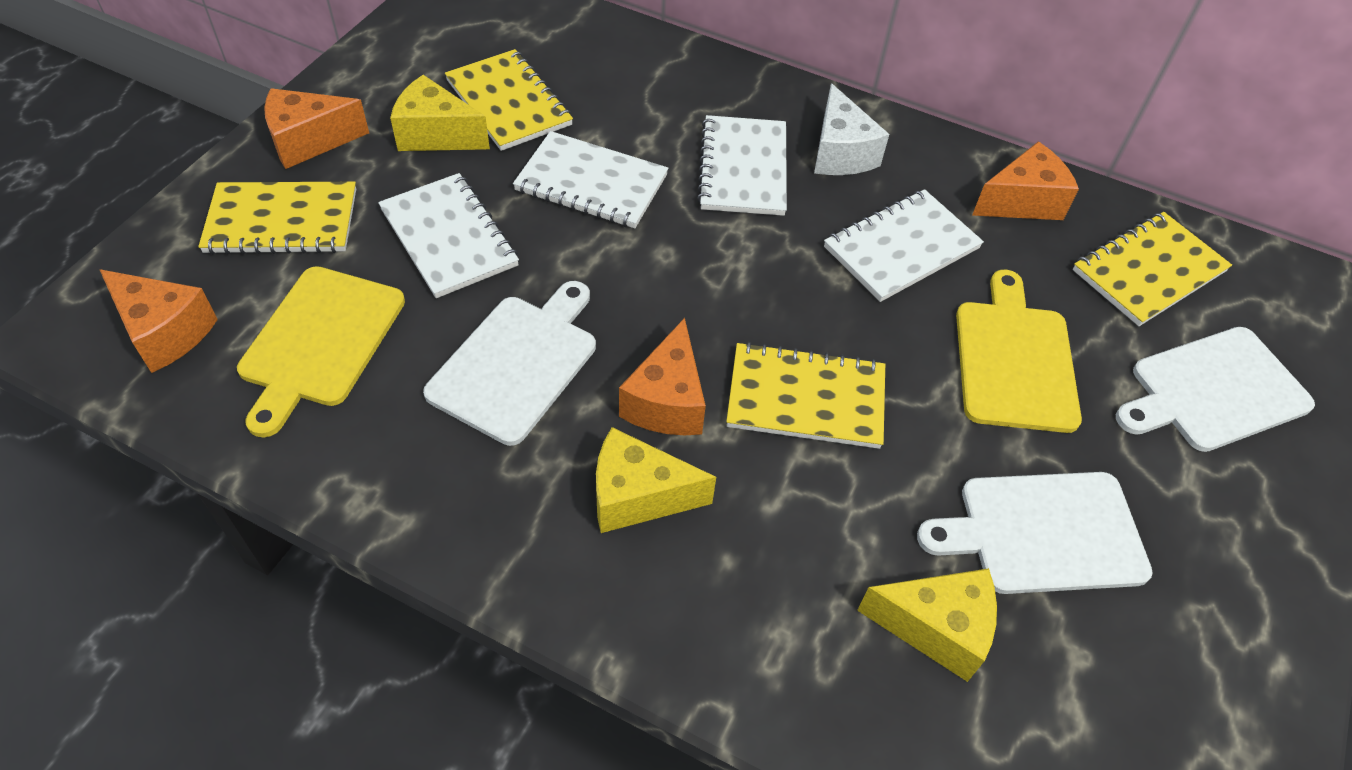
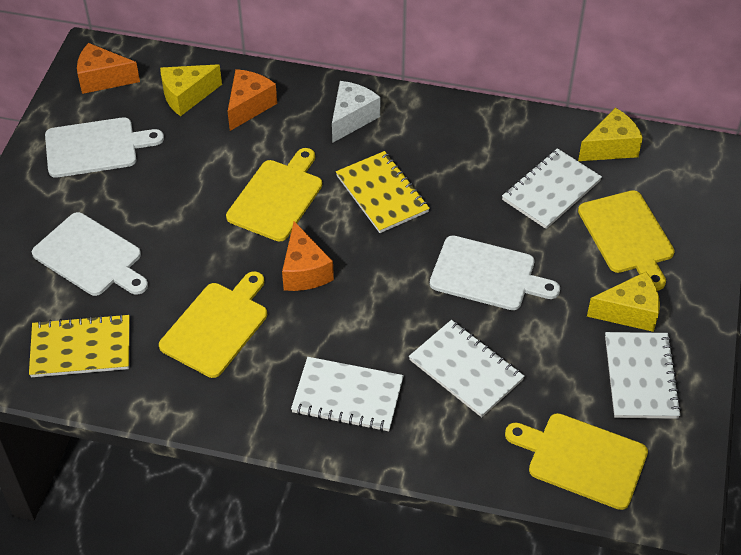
orange cheese: 4 -> 3
yellow cutting board: 2 -> 4
yellow notebook: 4 -> 2

